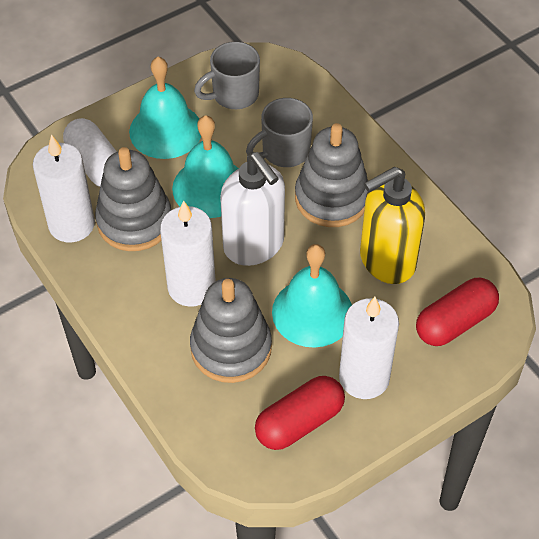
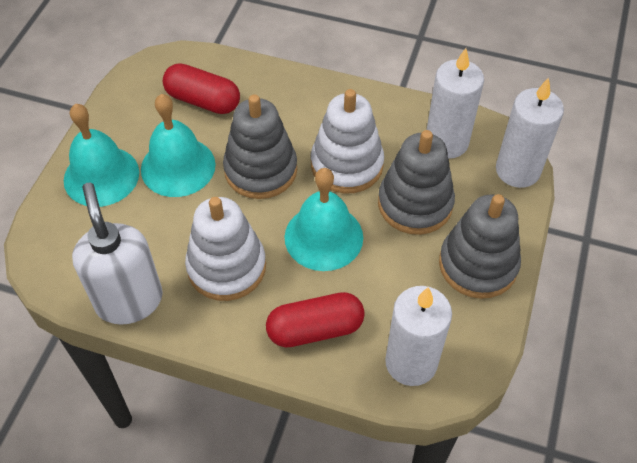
grey mug: 2 -> 0
white capsule: 1 -> 0
white stacking toy: 0 -> 2
yellow soap dispenser: 1 -> 0

